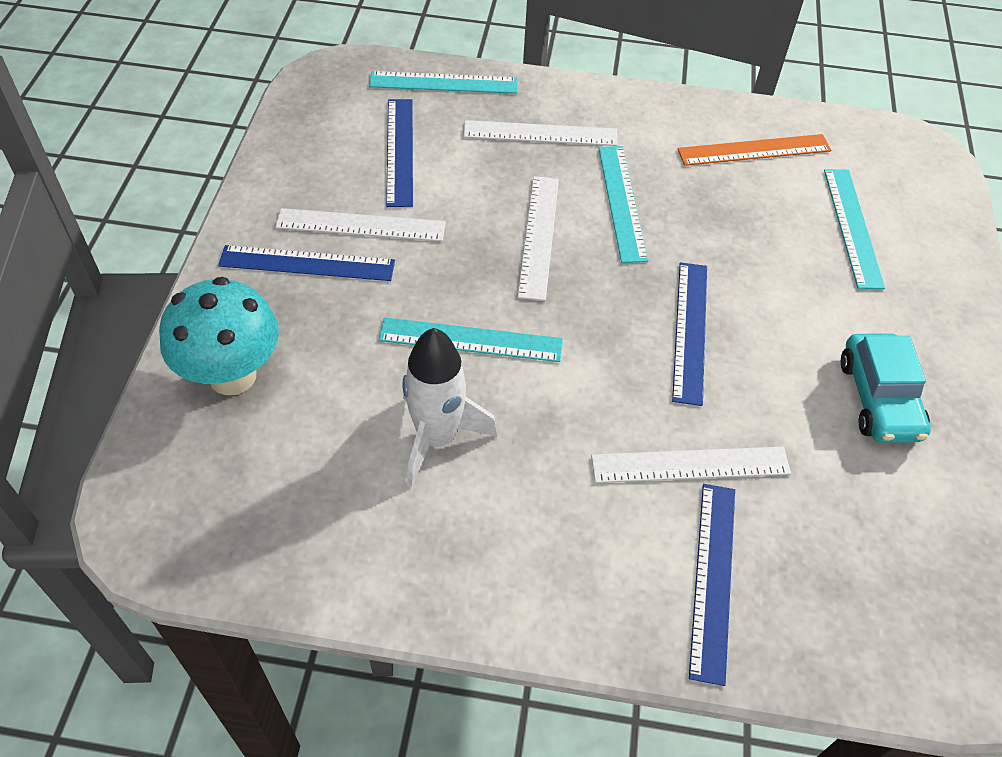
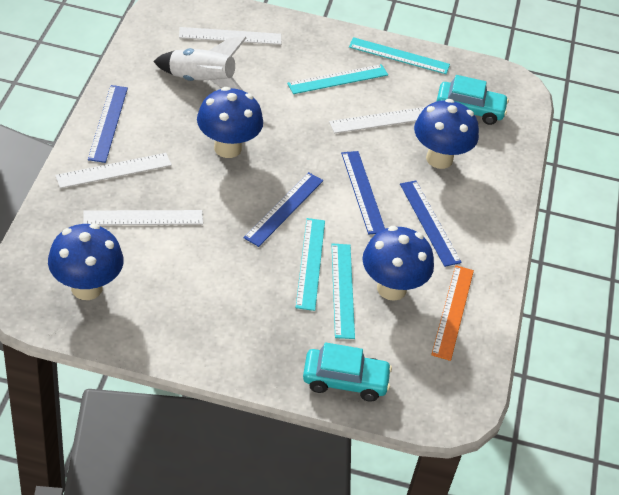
blue mushroom: 0 -> 4
turquoise car: 1 -> 2
turquoise mushroom: 1 -> 0

